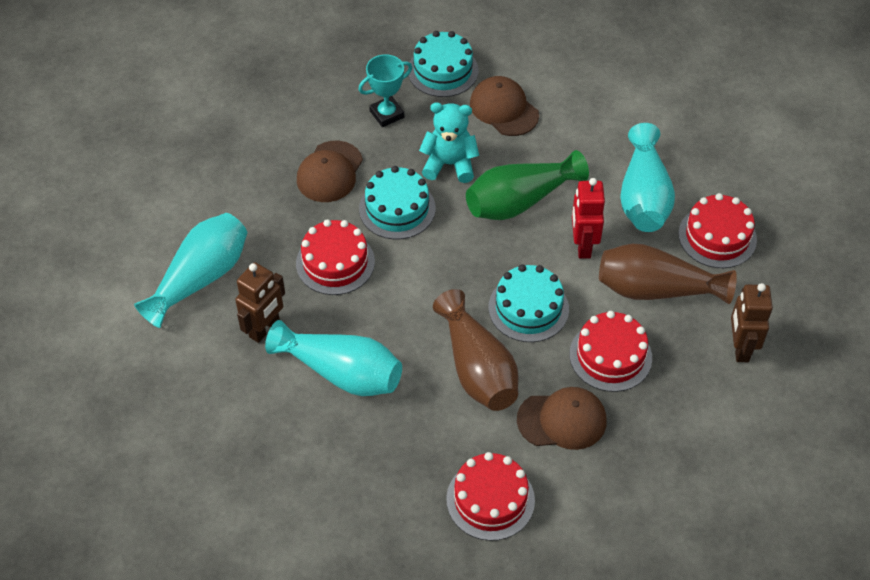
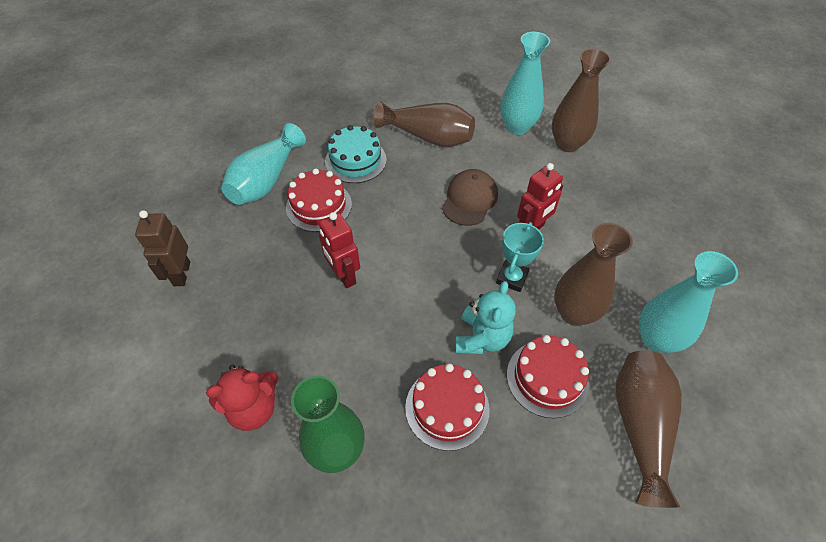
brown cap: 3 -> 1
brown robot: 2 -> 1
brown vase: 2 -> 4
red cake: 4 -> 3
red robot: 1 -> 2
red teddy bear: 0 -> 1
turquoise cake: 3 -> 1

